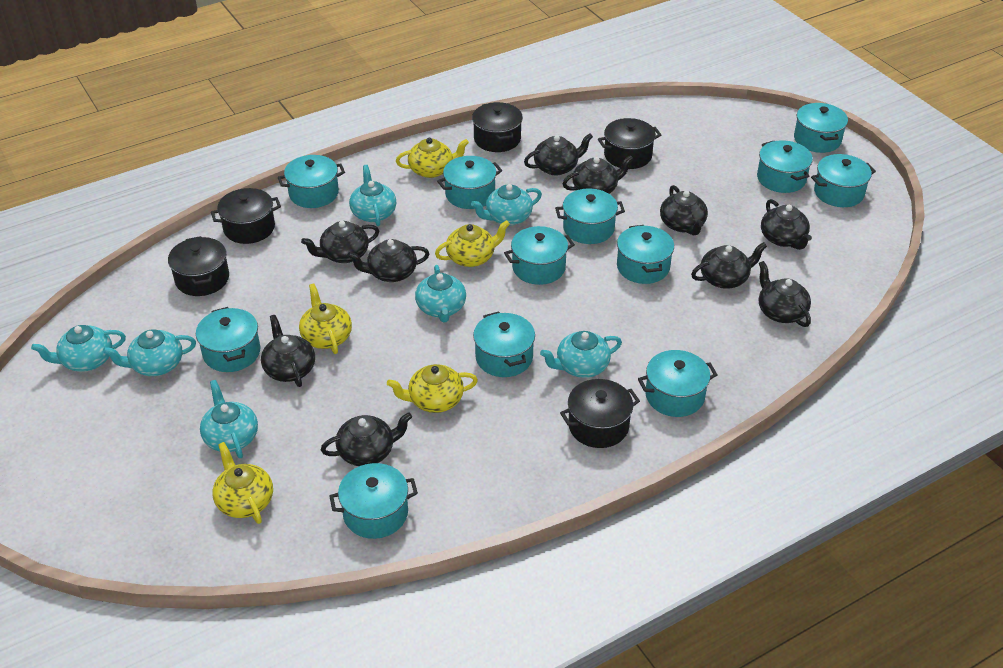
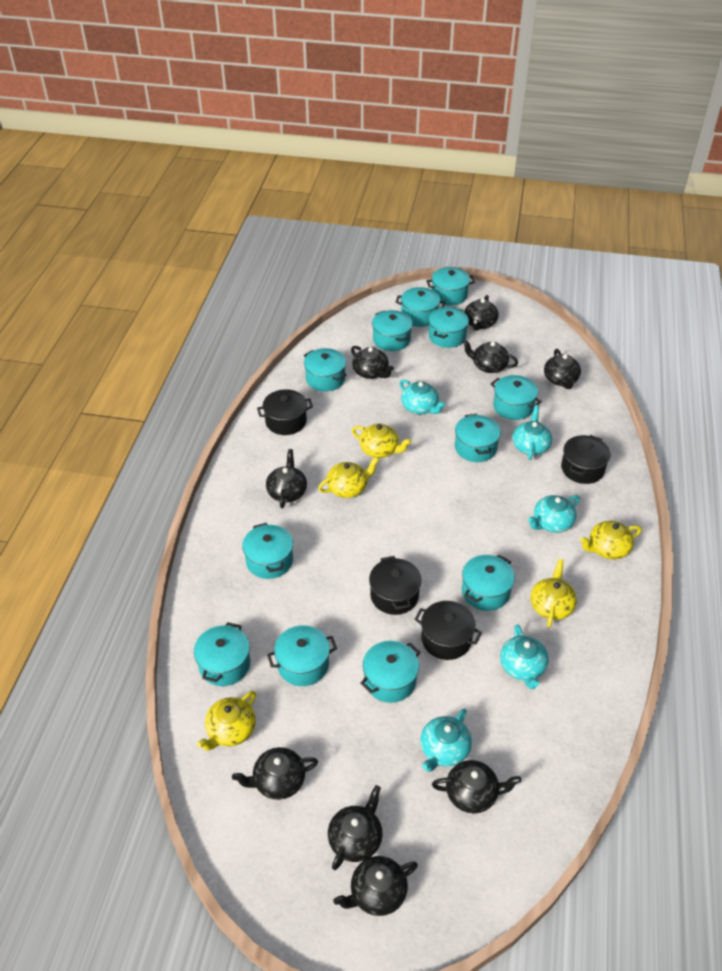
black pot: 5 -> 4
black teapot: 10 -> 9
turquoise teapot: 7 -> 5

